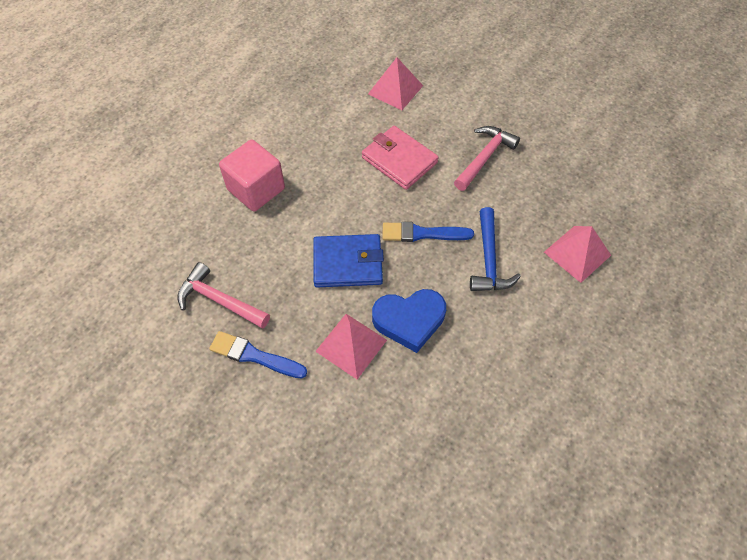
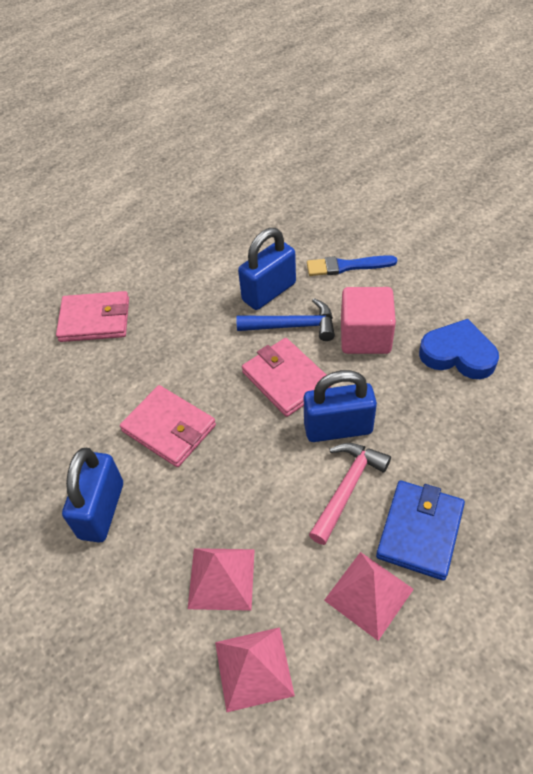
blue brush: 2 -> 1
blue padlock: 0 -> 3
pink hammer: 2 -> 1
pink wallet: 1 -> 3

